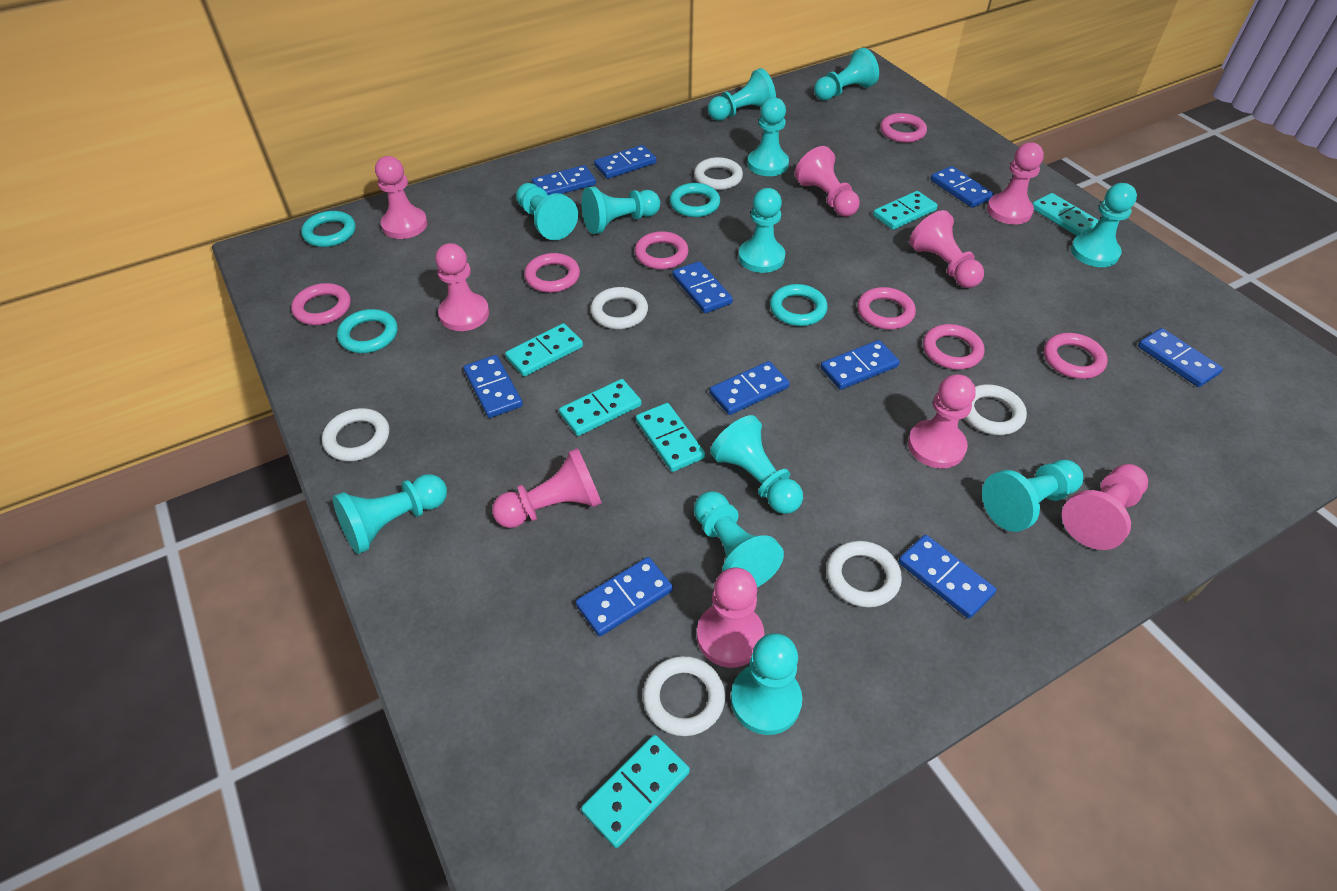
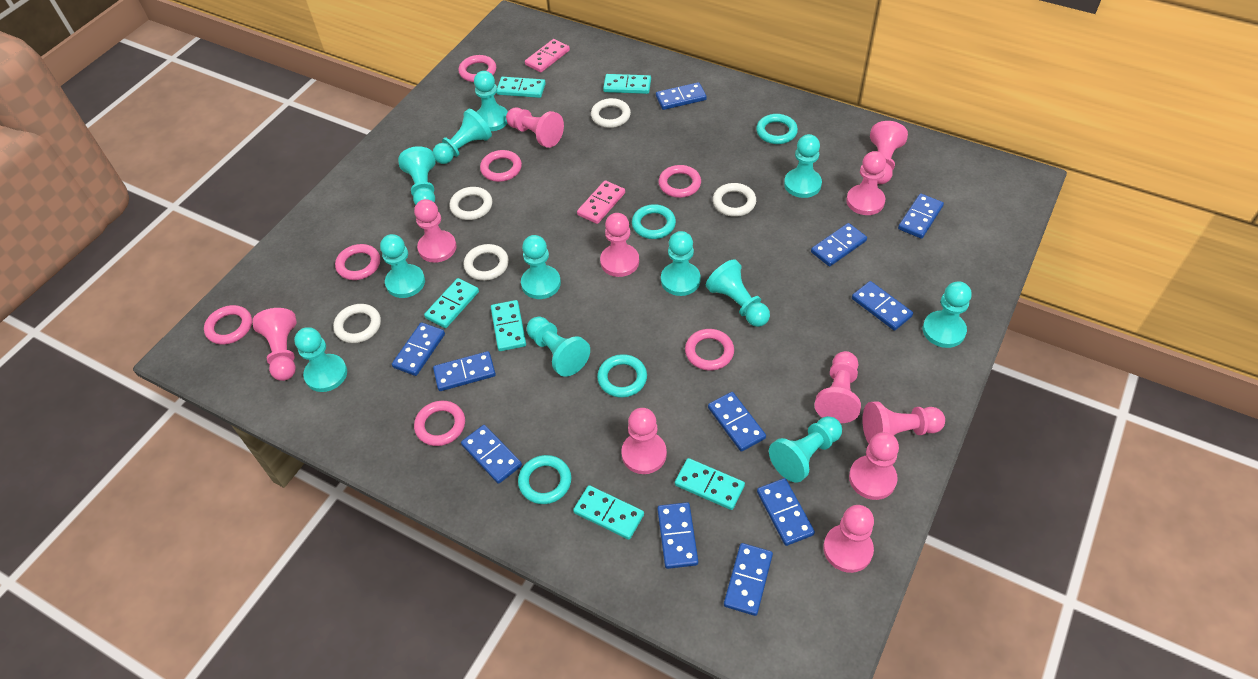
blue domino: 10 -> 11
pink domino: 0 -> 2
pink pawn: 9 -> 11
white ring: 6 -> 5

